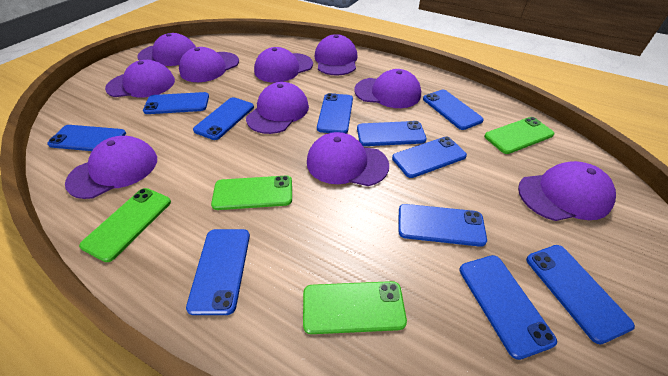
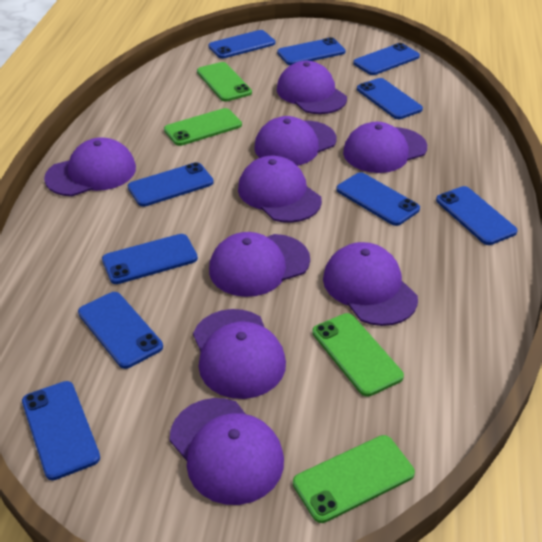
blue phone: 11 -> 10
purple cap: 10 -> 9

